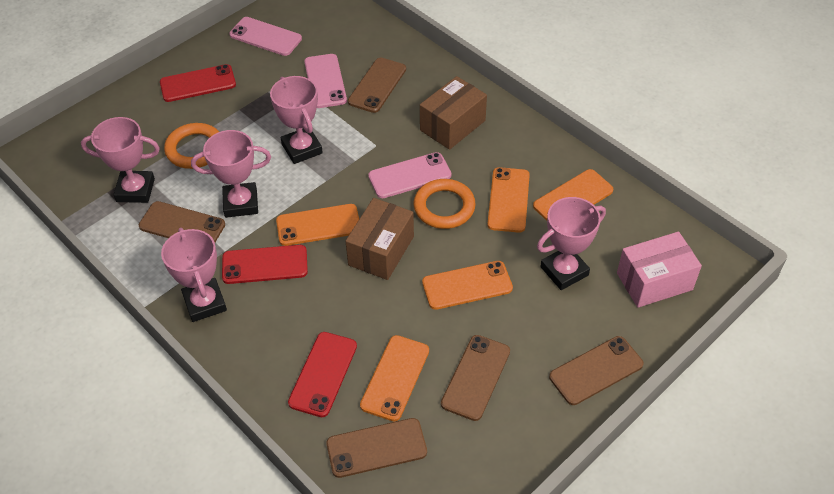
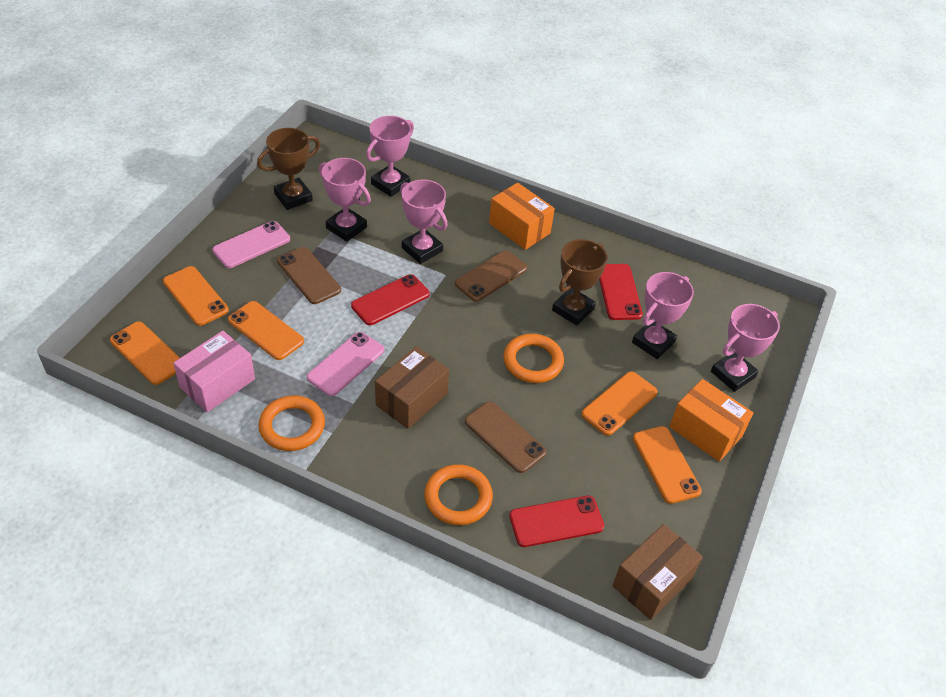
brown phone: 5 -> 3
brown trophy: 0 -> 2
orange box: 0 -> 2
orange ring: 2 -> 3
pink phone: 3 -> 2

